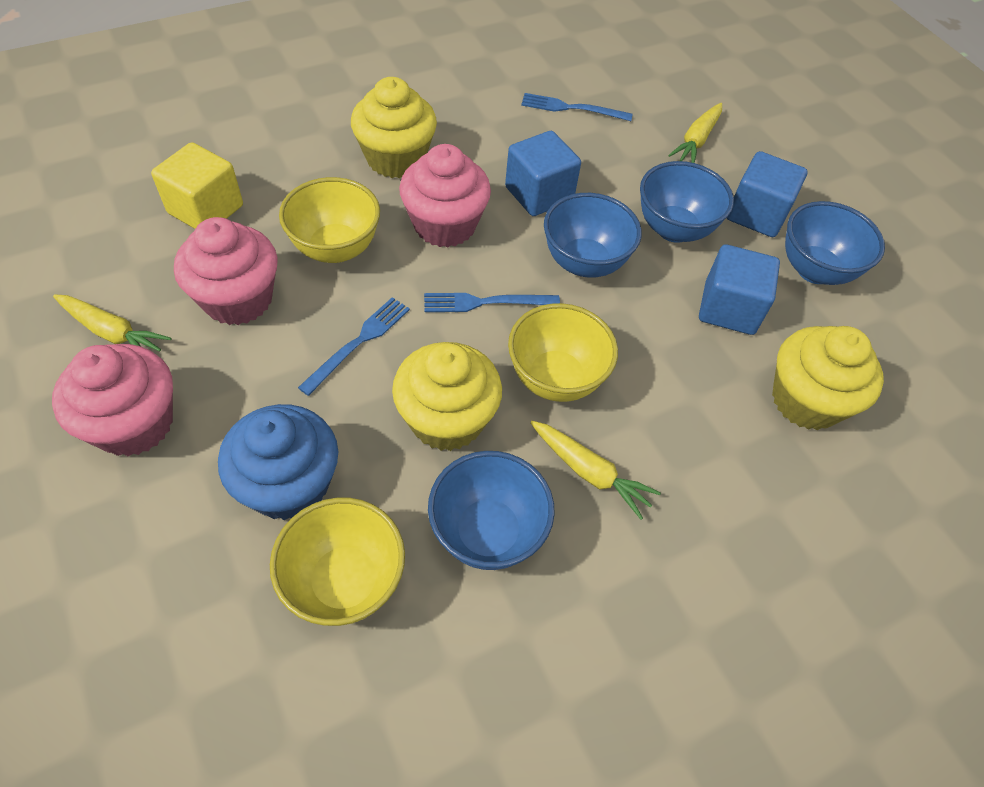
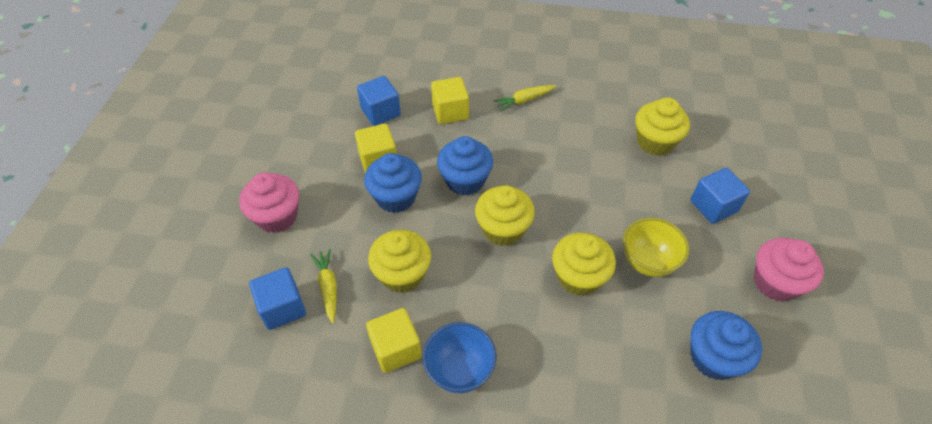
blue bowl: 4 -> 1
blue cupcake: 1 -> 3
blue fork: 3 -> 0
pink cupcake: 3 -> 2
yellow bowl: 3 -> 1
yellow carrot: 3 -> 2
yellow cube: 1 -> 3
yellow cupcake: 3 -> 4

